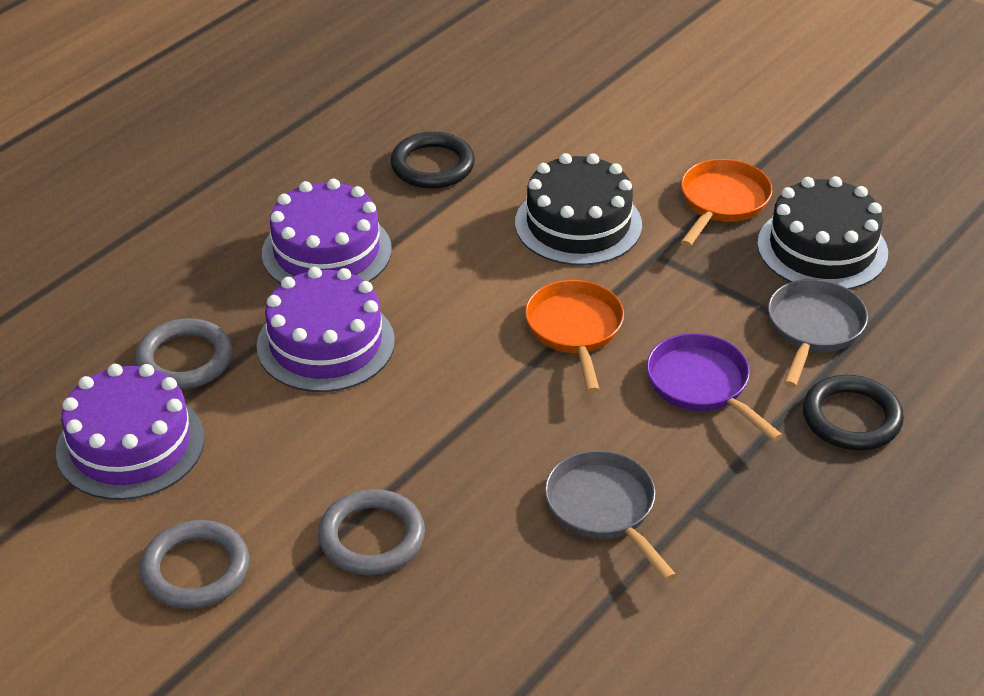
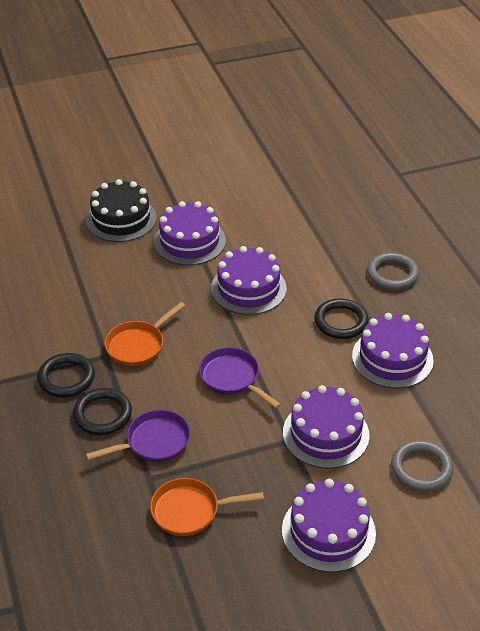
black cake: 2 -> 1
black ring: 2 -> 3
grey pan: 2 -> 0
grey ring: 3 -> 2
purple cake: 3 -> 5
purple pan: 1 -> 2

